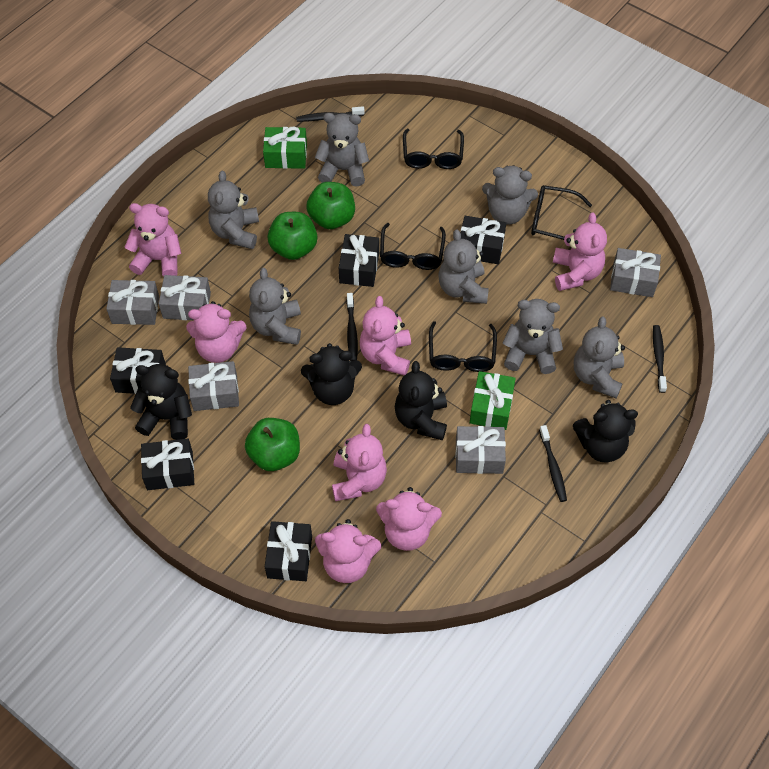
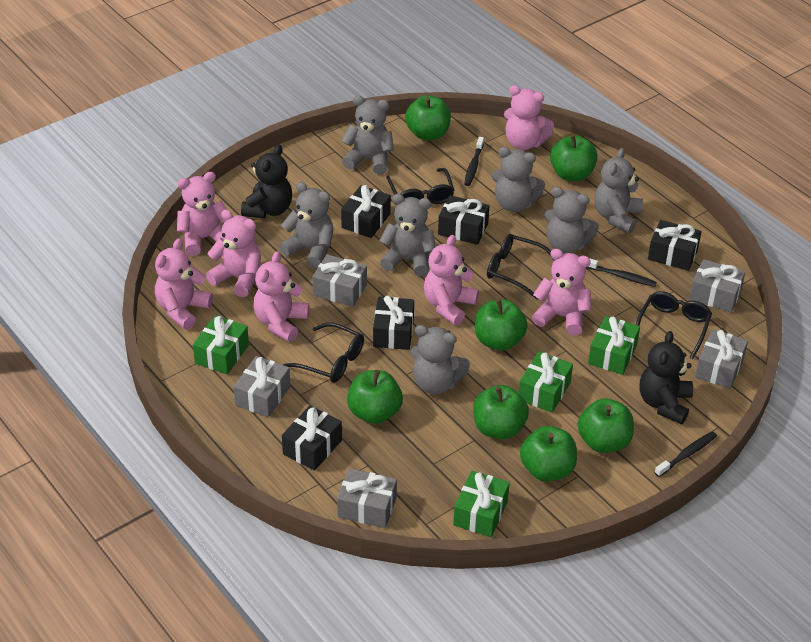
black teddy bear: 4 -> 2
black toothbrush: 4 -> 3
green apple: 3 -> 7
green gift: 2 -> 4

